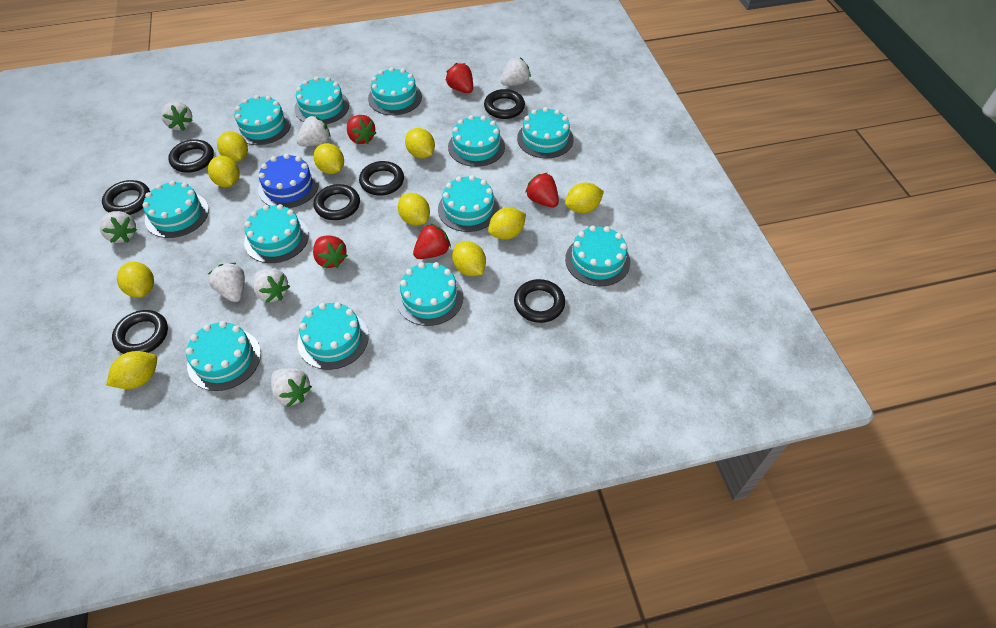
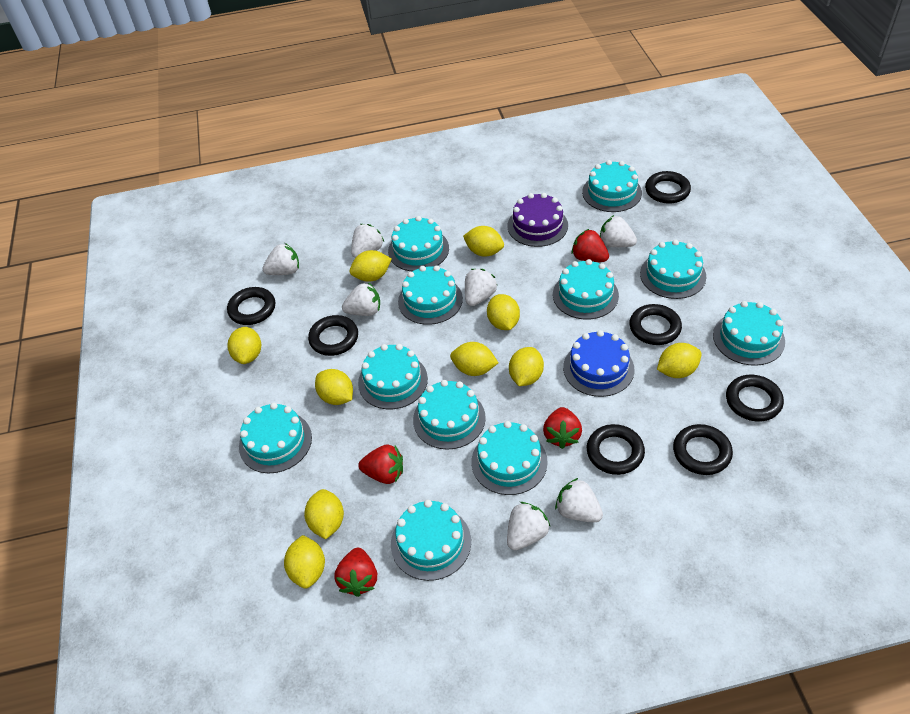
purple cake: 0 -> 1
red strawberry: 5 -> 4
turquoise cake: 12 -> 11

